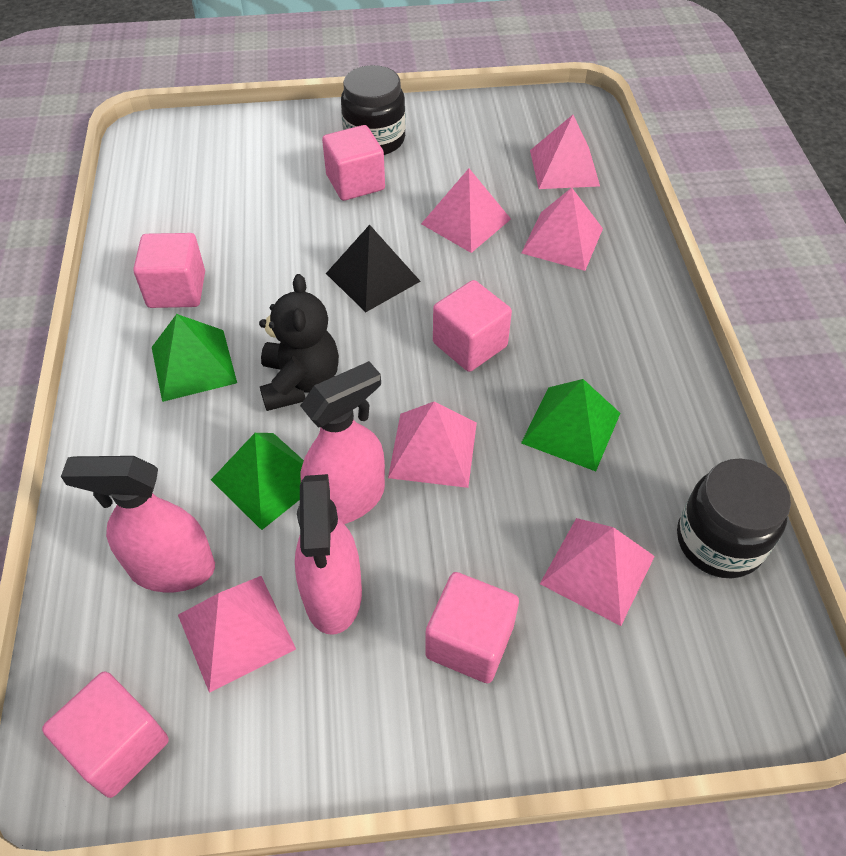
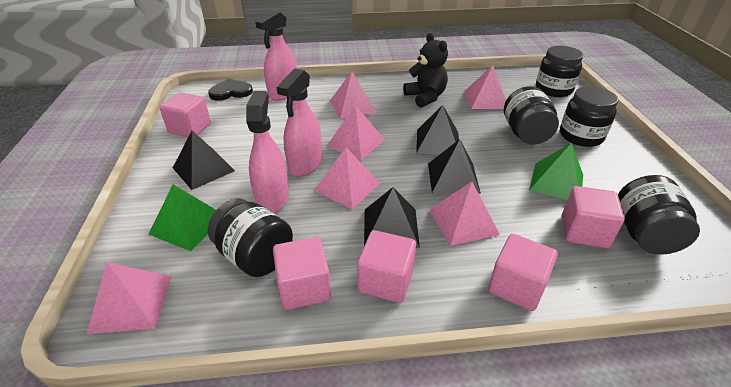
black heart: 0 -> 1
black jar: 2 -> 5
black pyramid: 1 -> 4
green pyramid: 3 -> 2

